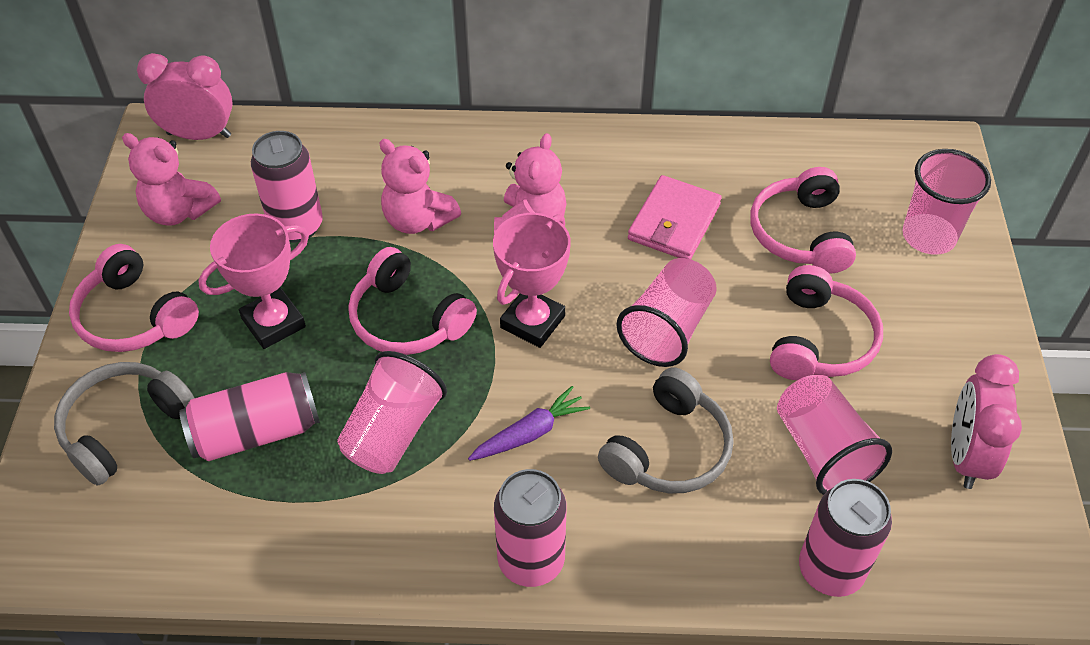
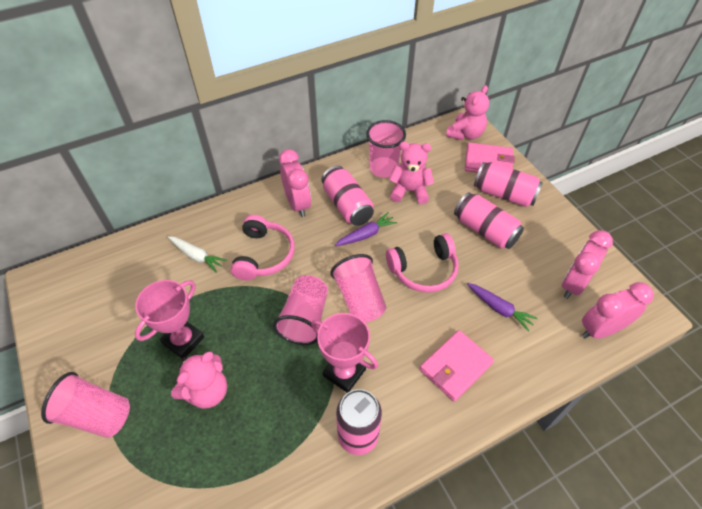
grey headphones: 2 -> 0
pink clock: 2 -> 3
pink headphones: 4 -> 2
pink wallet: 1 -> 2
purple carrot: 1 -> 2
white carrot: 0 -> 1

